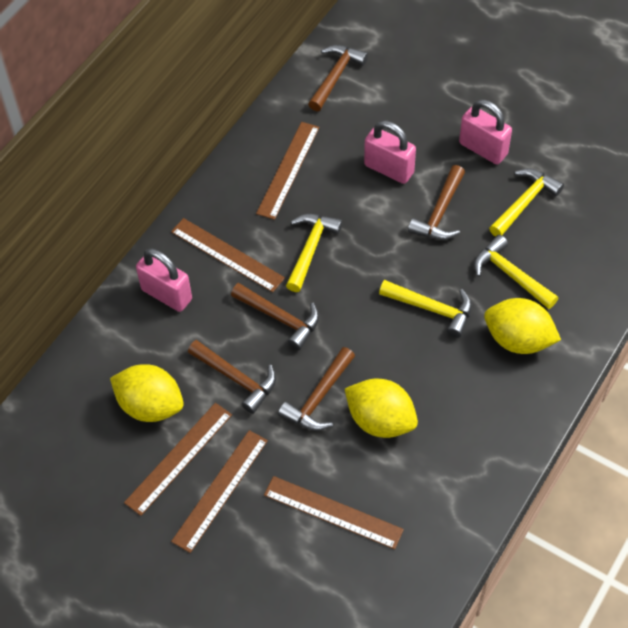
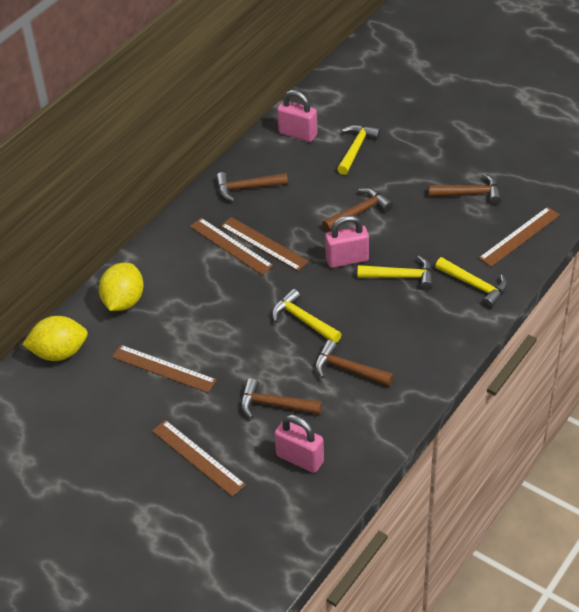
yellow lemon: 3 -> 2

